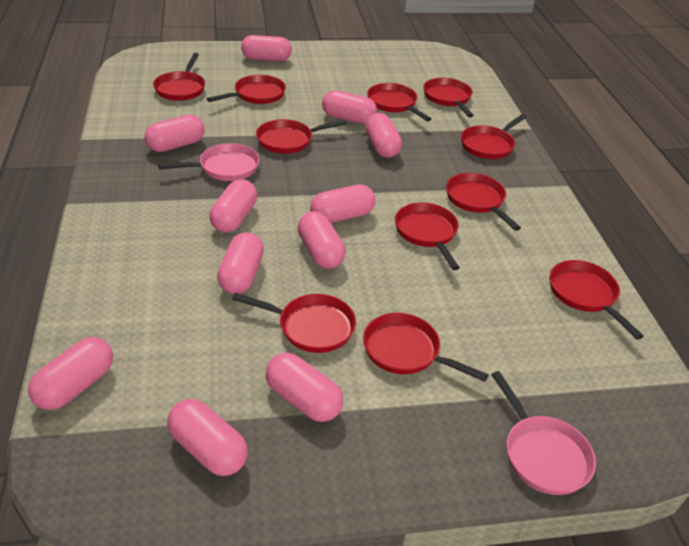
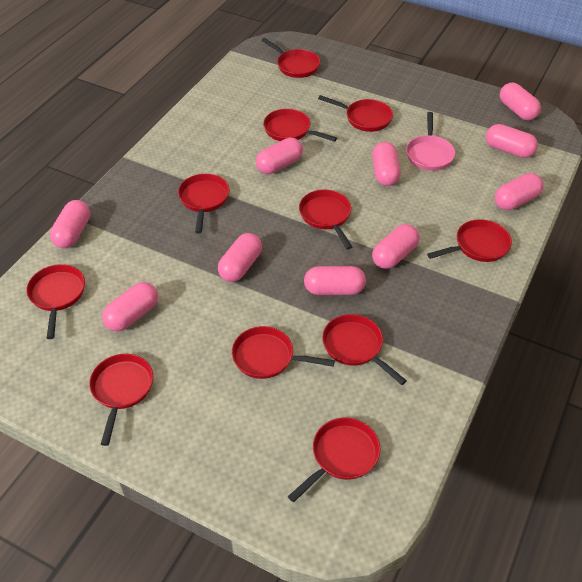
pink capsule: 11 -> 10
pink pan: 2 -> 1

